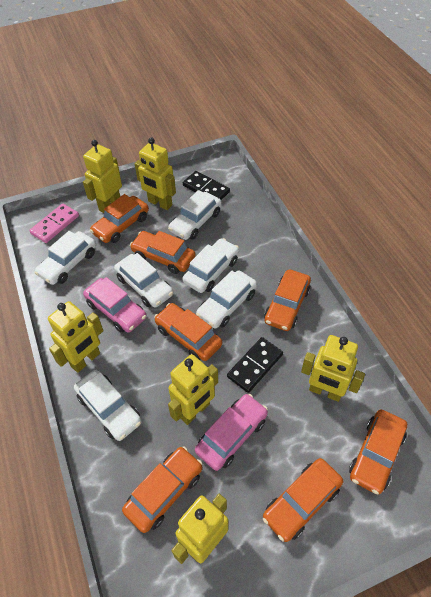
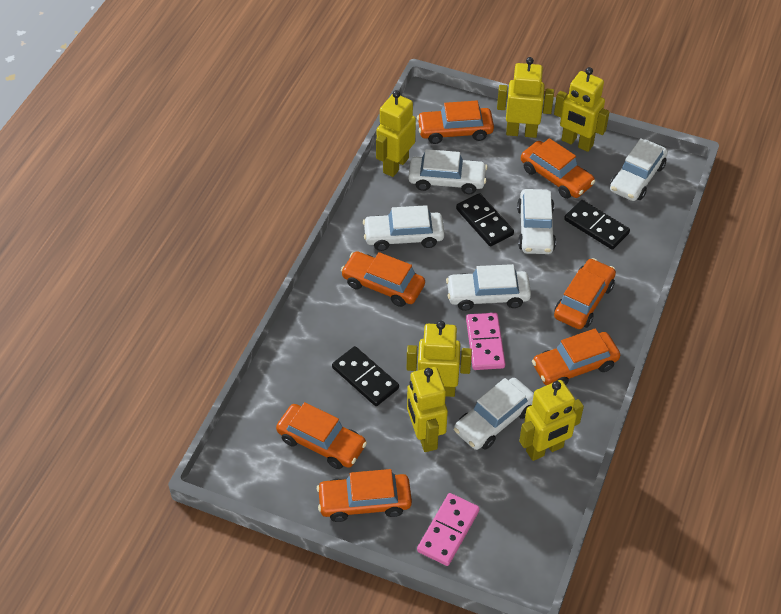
black domino: 2 -> 3
pink car: 2 -> 0
pink domino: 1 -> 2

